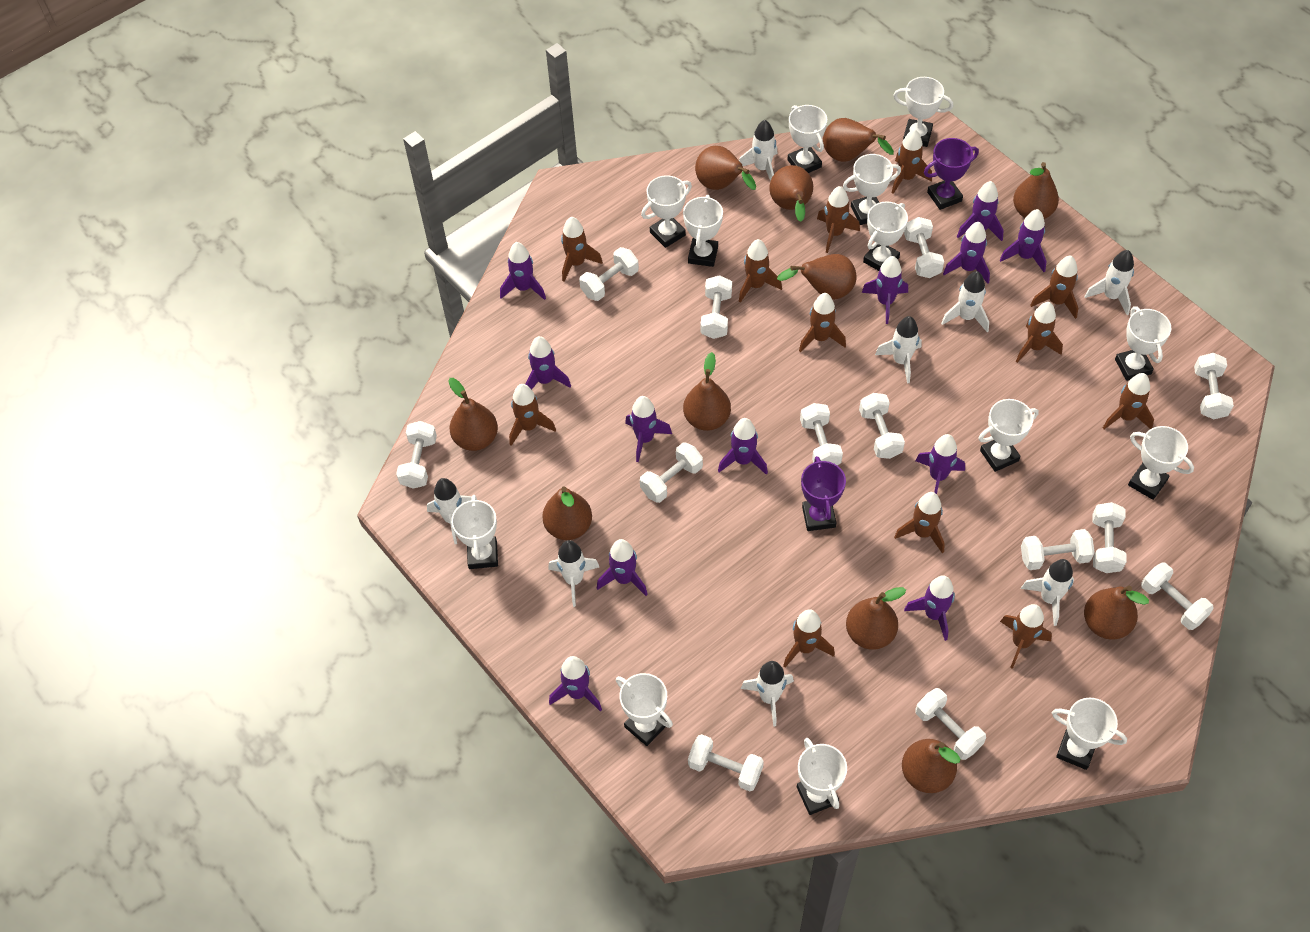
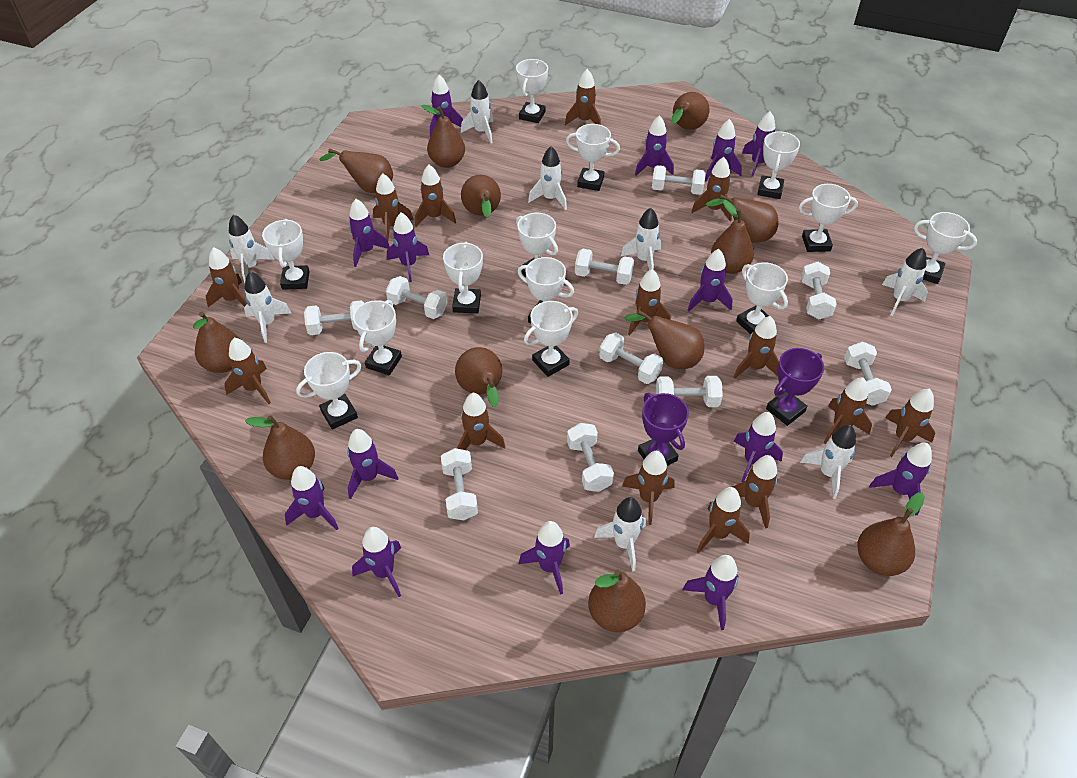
brown pear: 11 -> 12
brown rocket: 12 -> 14
purple rocket: 12 -> 14
white dumbbell: 13 -> 10

